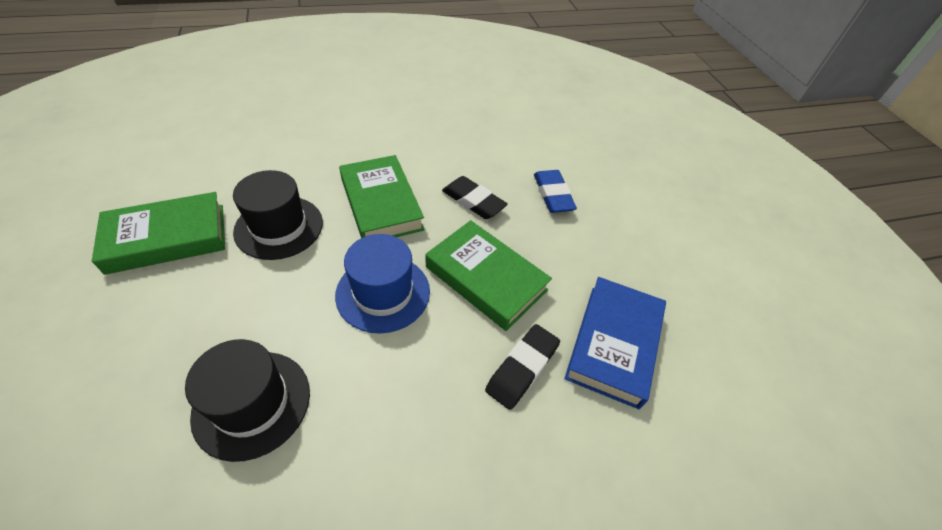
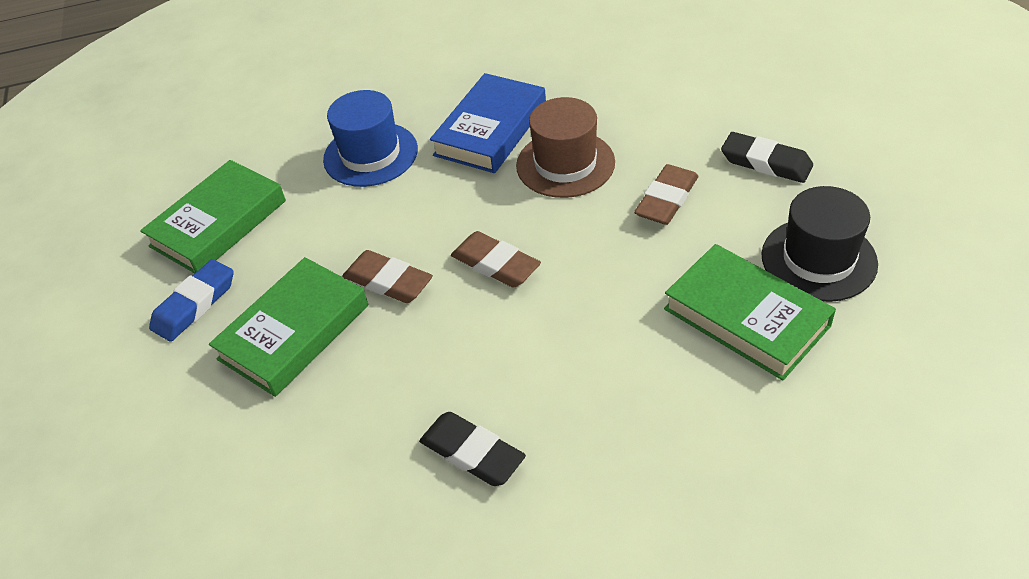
black hat: 2 -> 1
brown eraser: 0 -> 3
brown hat: 0 -> 1

